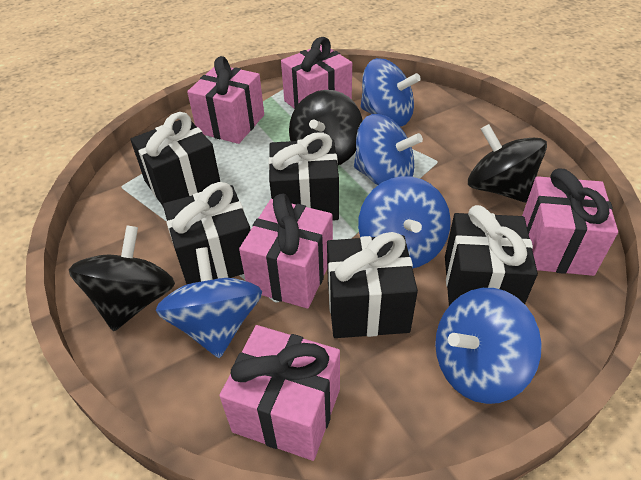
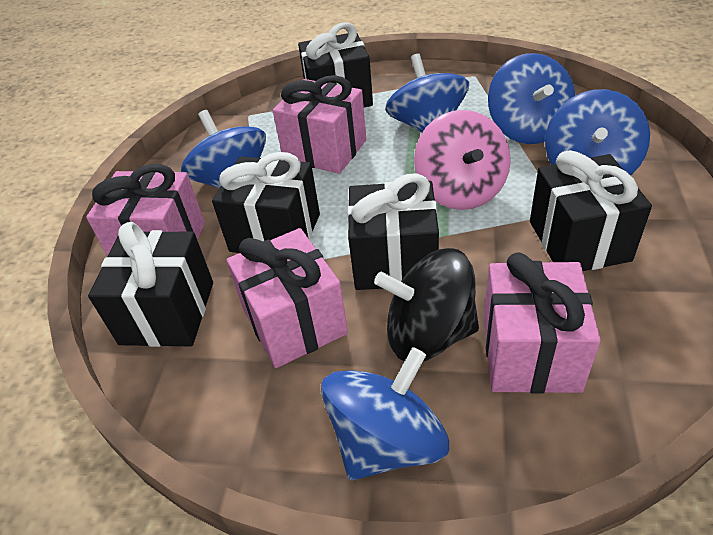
black spinning top: 3 -> 1
pink gift: 5 -> 4
pink spinning top: 0 -> 1

